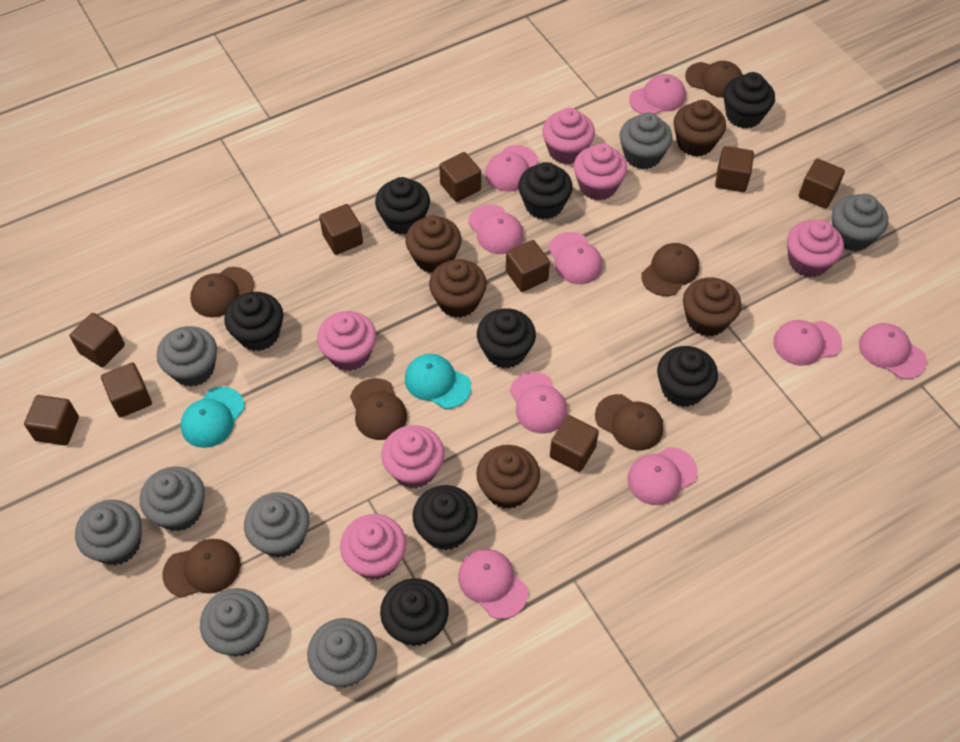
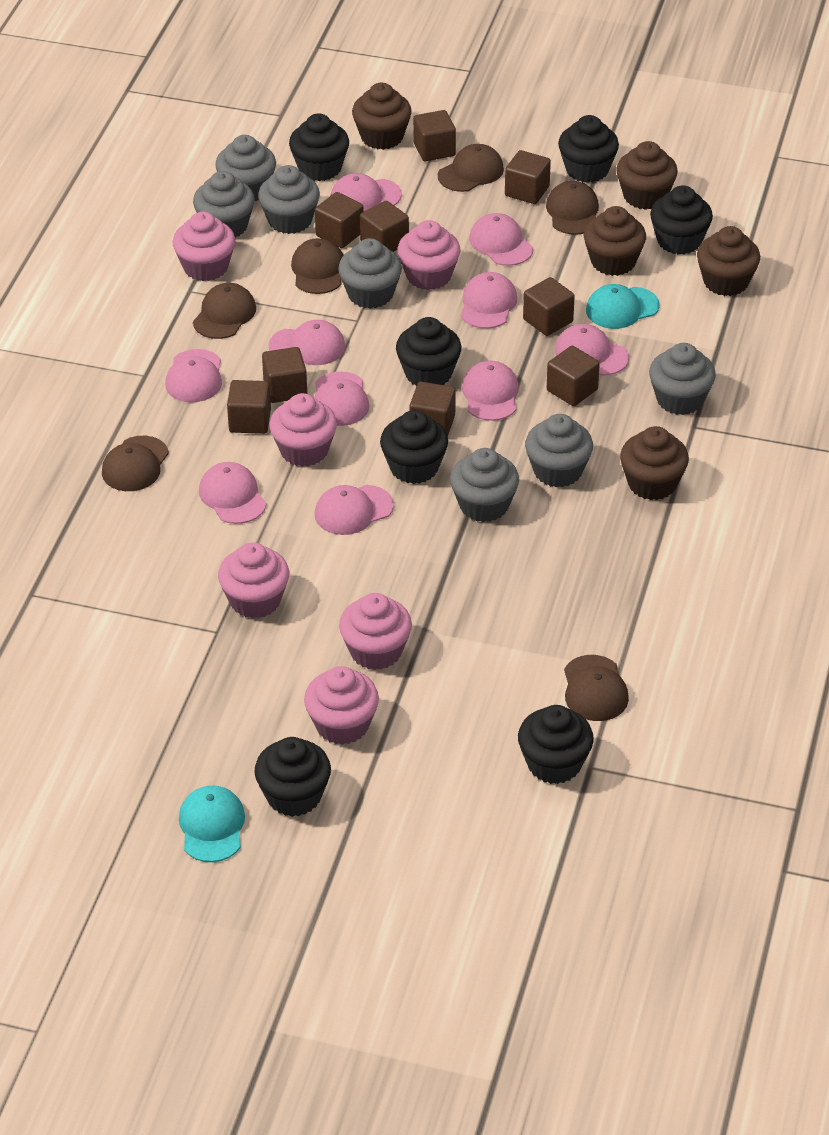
black cupcake: 8 -> 7
grey cupcake: 8 -> 7
pink cap: 9 -> 10

